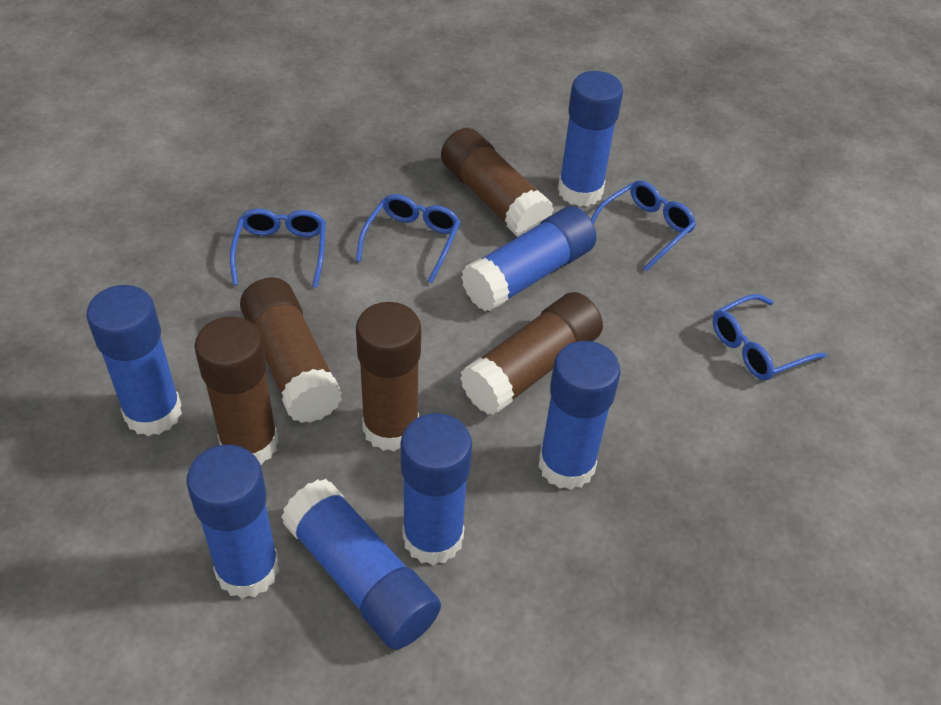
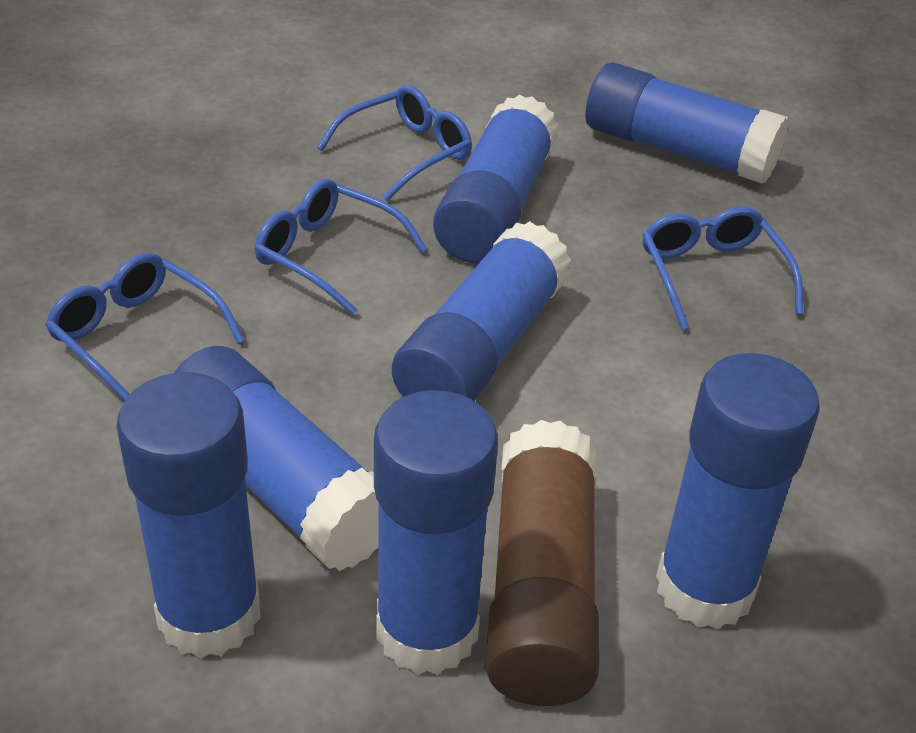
brown glue stick: 5 -> 1

